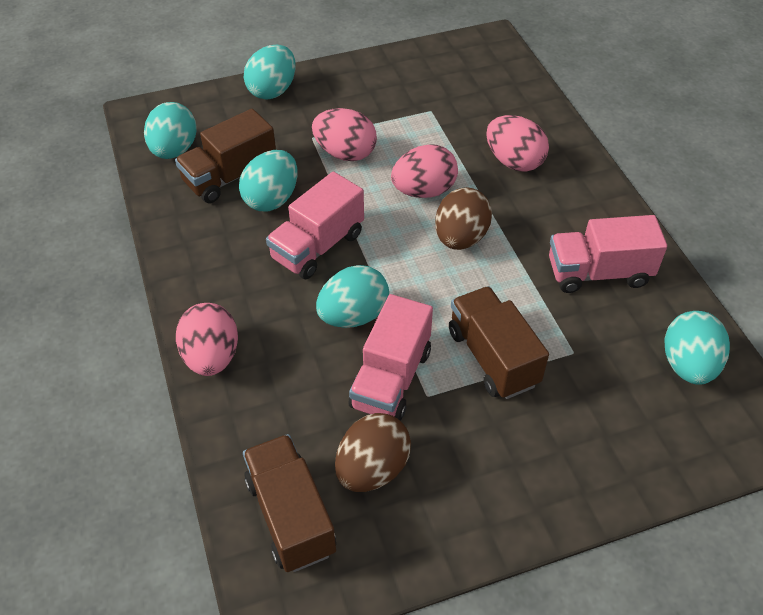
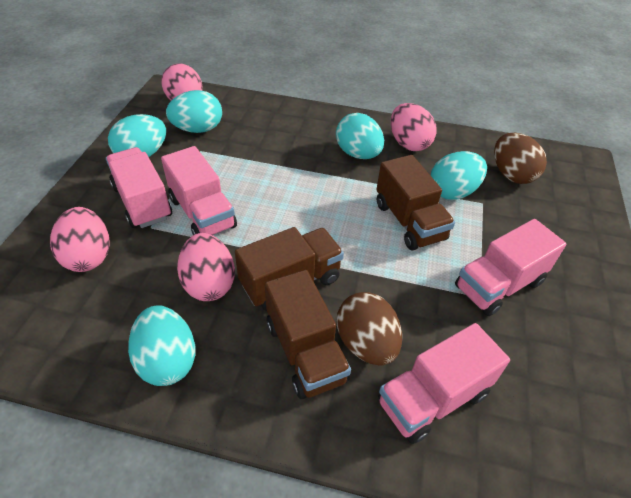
pink truck: 3 -> 4

